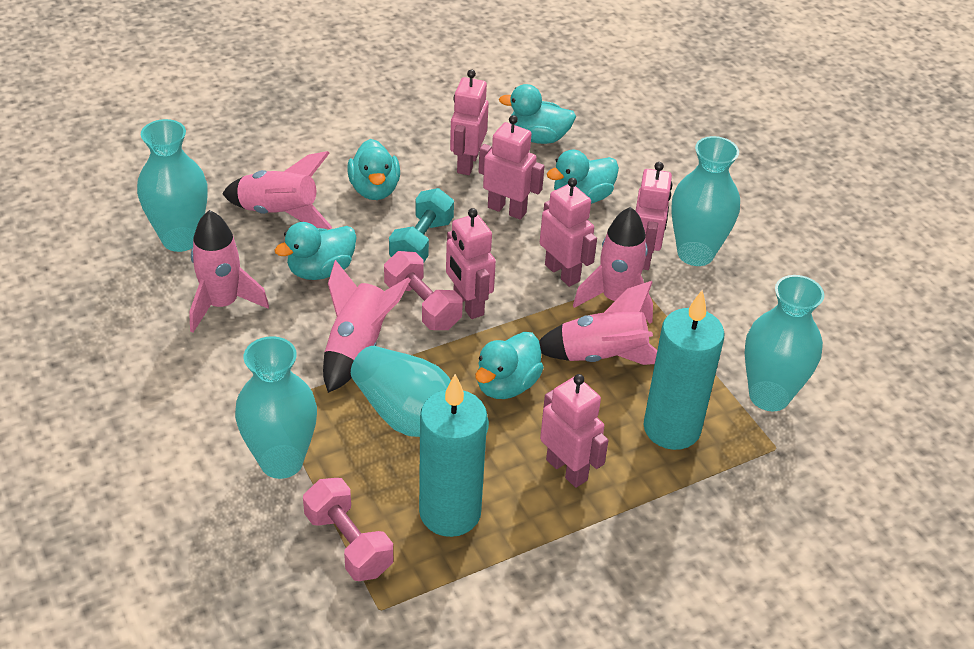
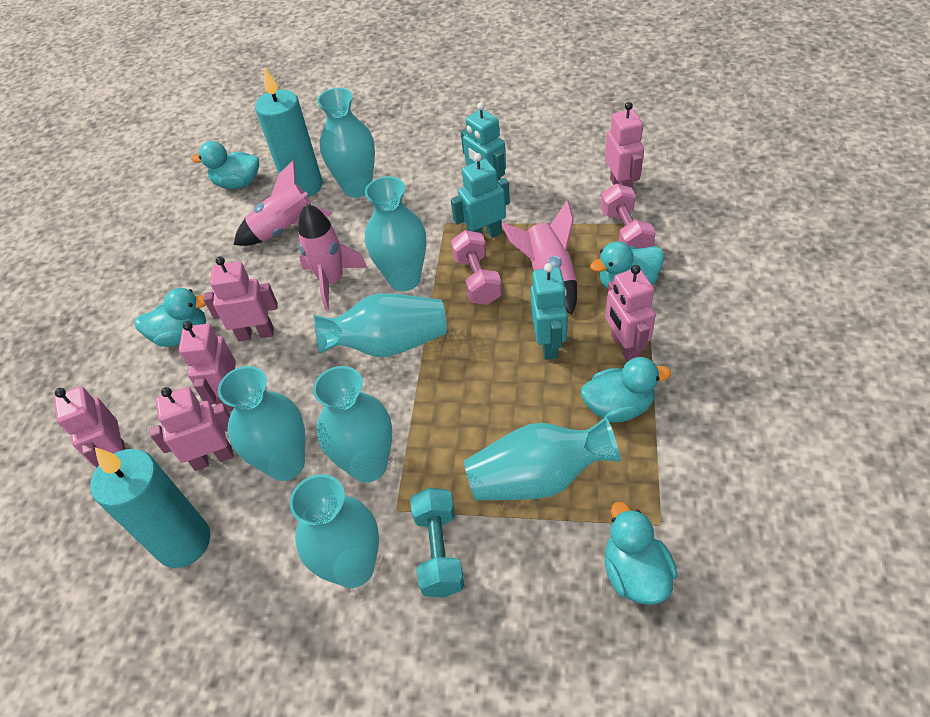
pink rocket: 5 -> 3
turquoise robot: 0 -> 3
turquoise vase: 5 -> 7

